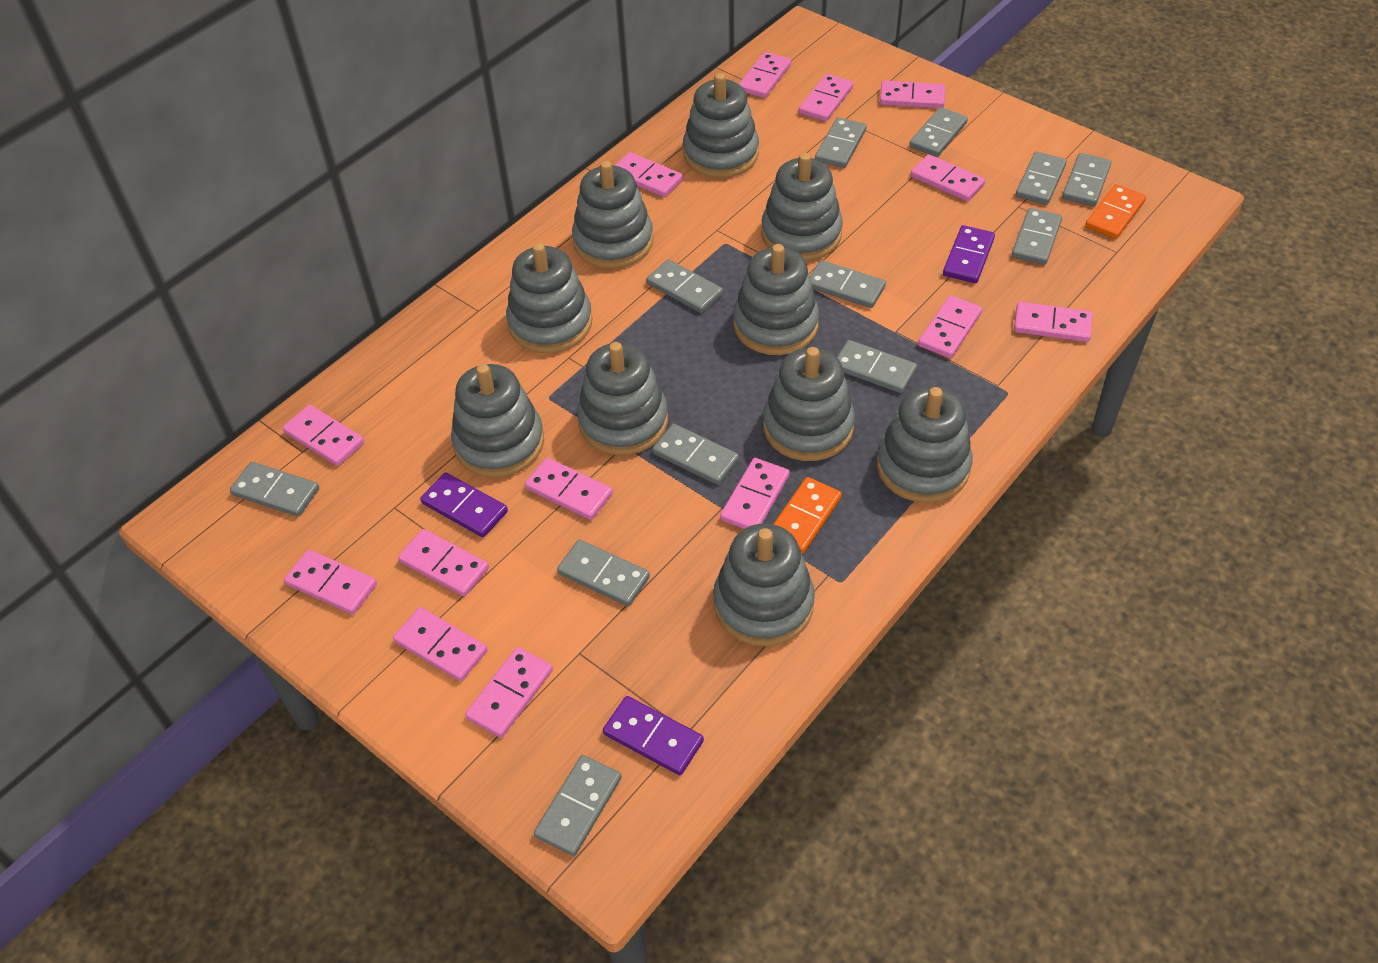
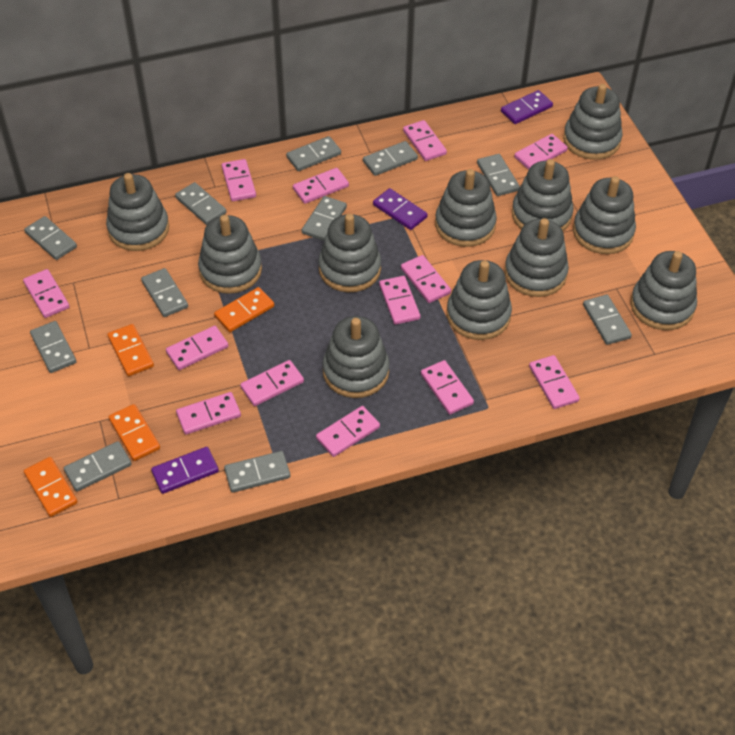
grey domino: 12 -> 11
grey stacking toy: 10 -> 11
orange domino: 2 -> 4
pink domino: 14 -> 13

